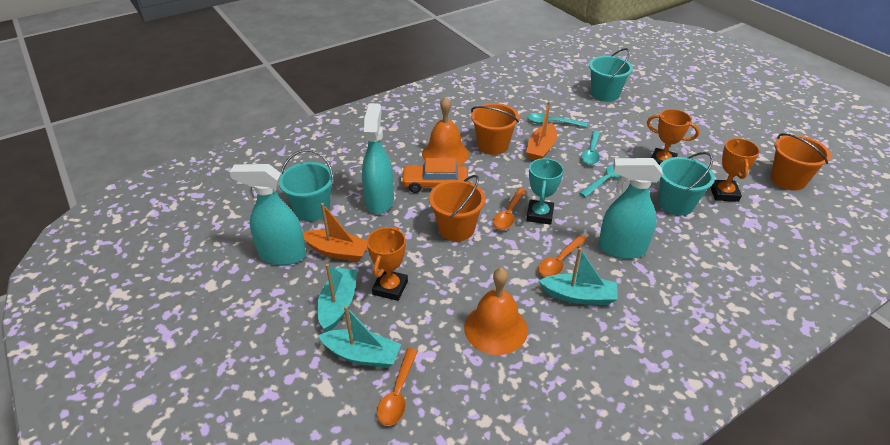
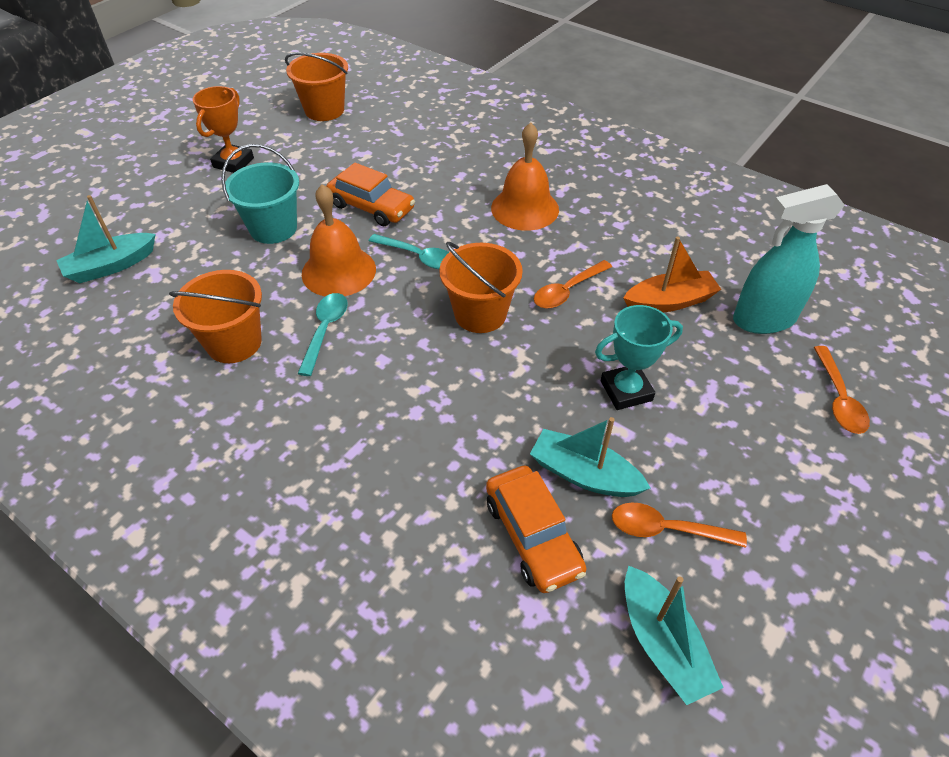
orange boat: 2 -> 1
orange car: 1 -> 2
orange trophy: 3 -> 1
turquoise bucket: 3 -> 1
turquoise spoon: 3 -> 2
turquoise spray bottle: 3 -> 1

